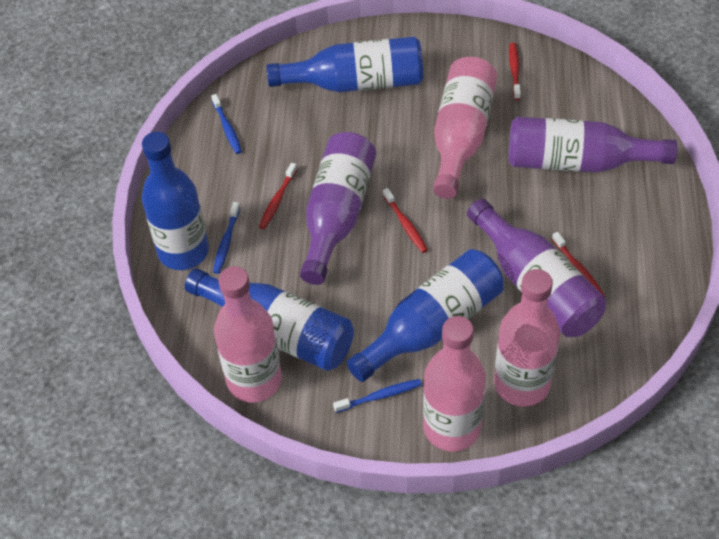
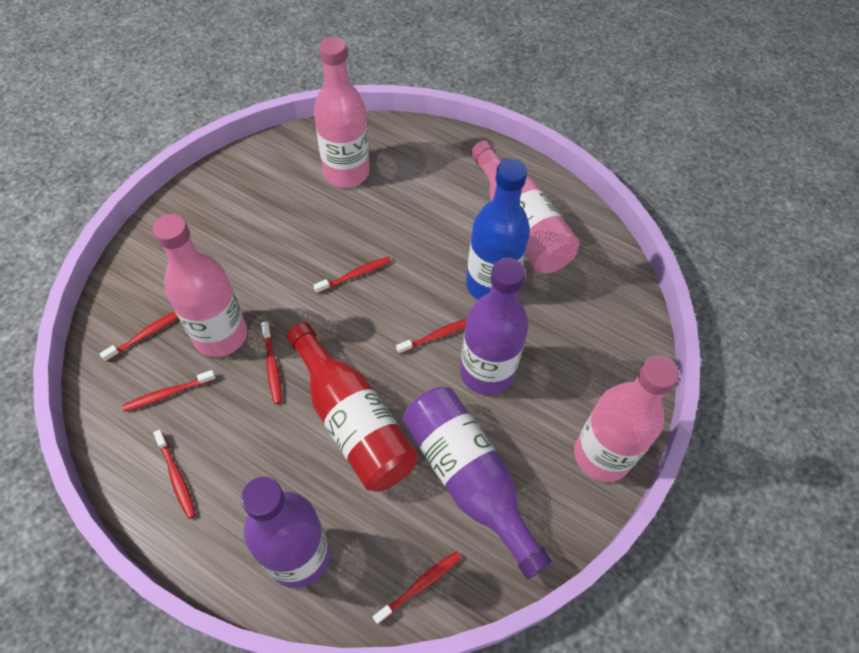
blue bottle: 4 -> 1
blue toothbrush: 3 -> 0
red bottle: 0 -> 1
red toothbrush: 4 -> 7

